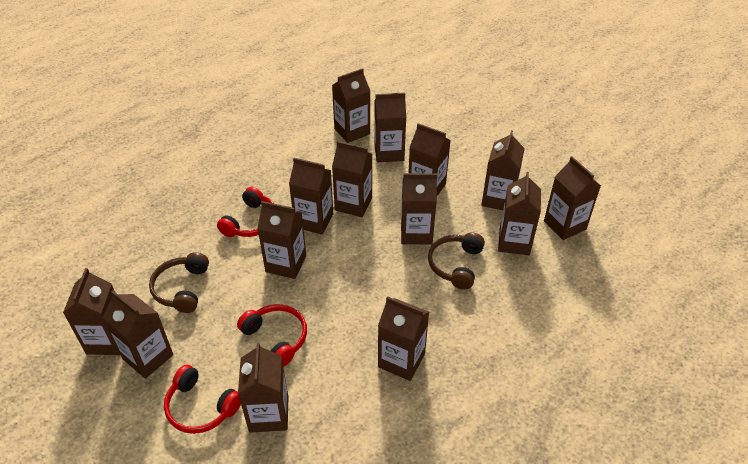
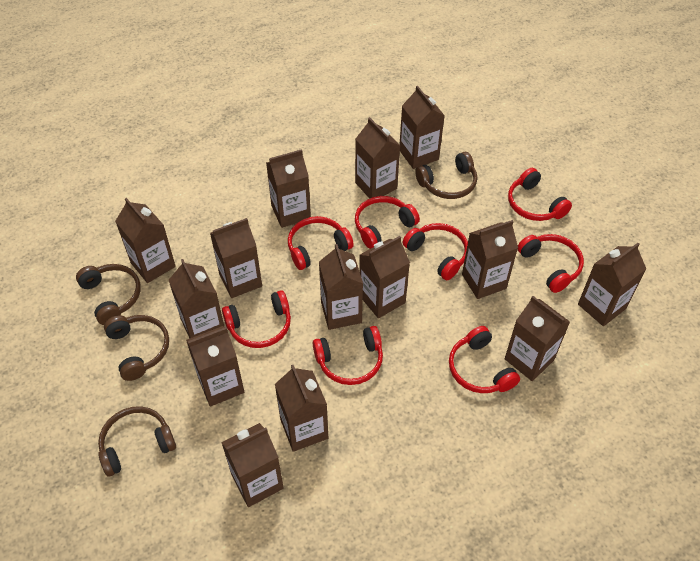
brown headphones: 2 -> 4
red headphones: 3 -> 8

